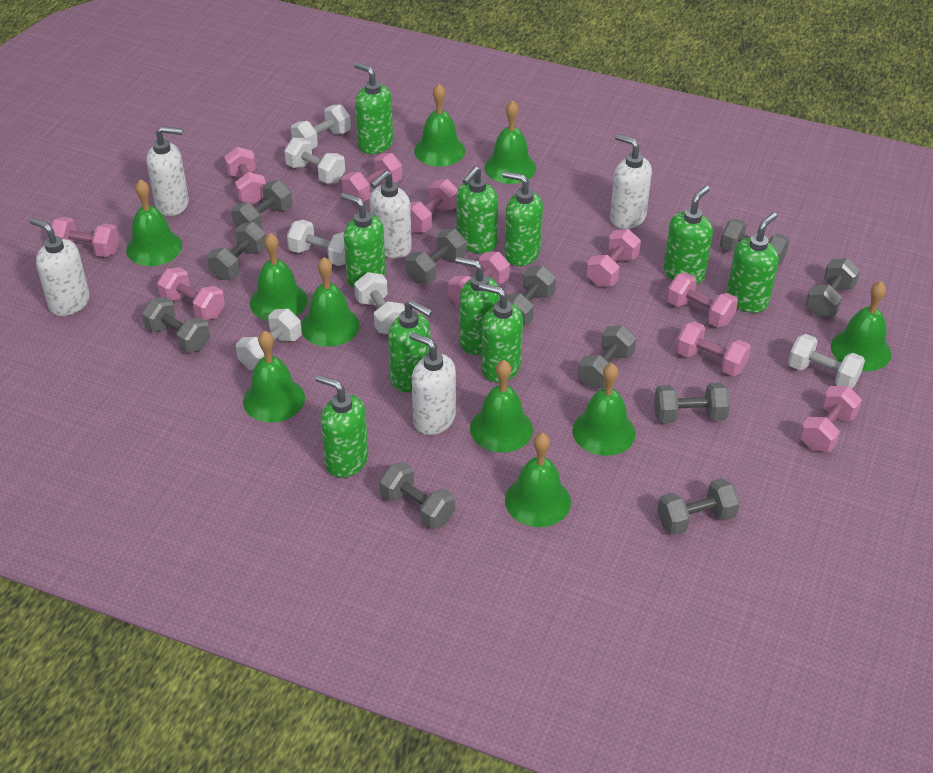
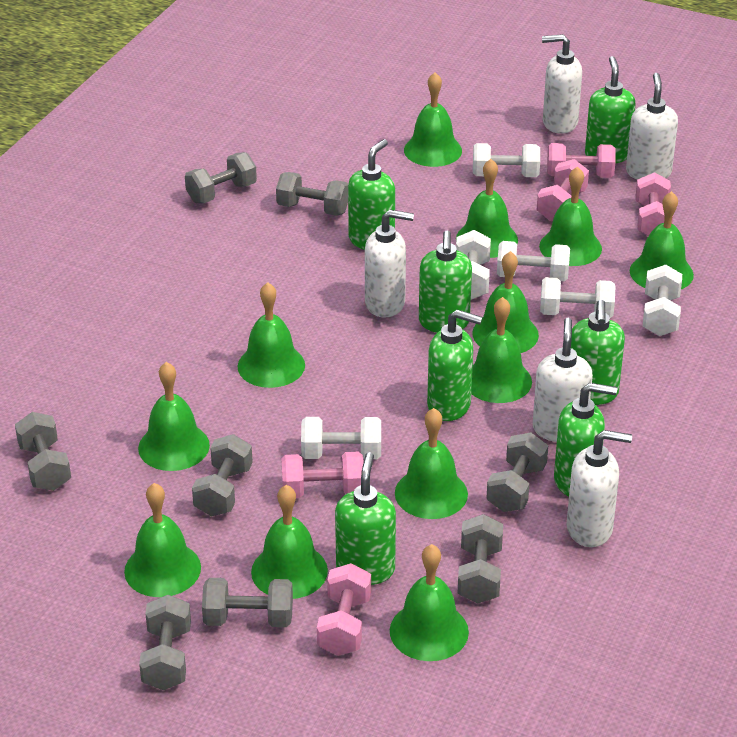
green bell: 10 -> 12
green soap dispenser: 10 -> 7
grey dumbbell: 11 -> 8
pink dumbbell: 10 -> 5

